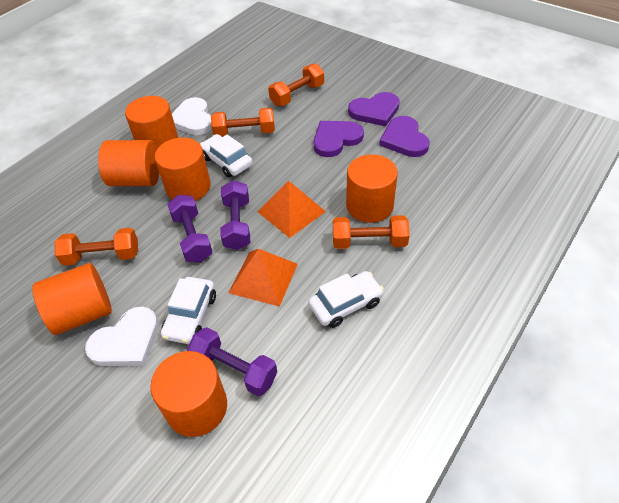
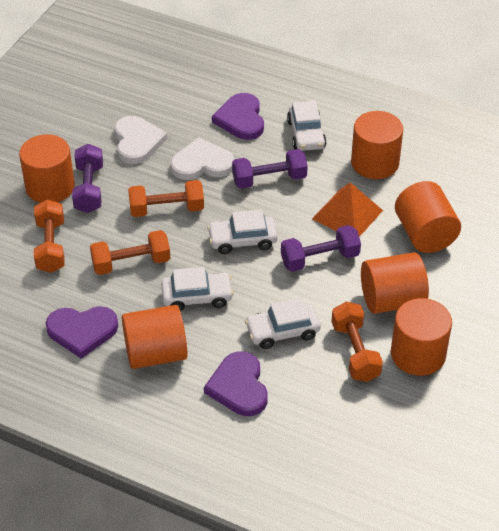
orange pyramid: 2 -> 1
white car: 3 -> 4

